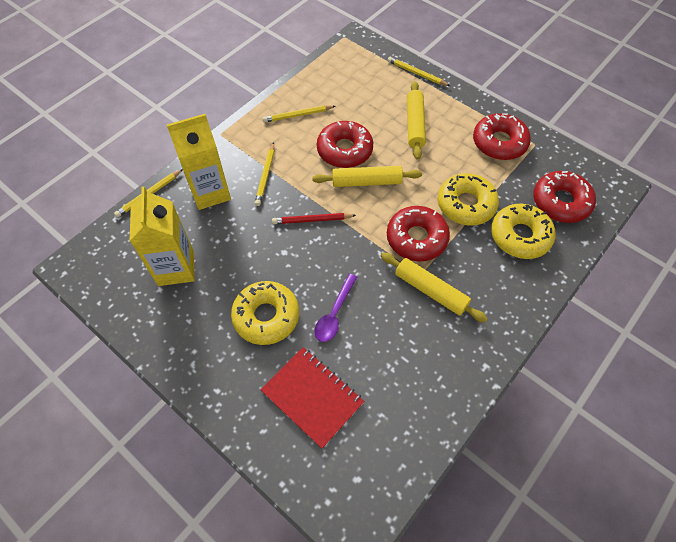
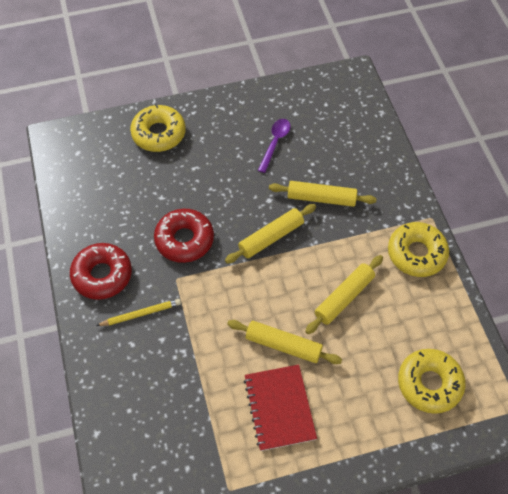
red donut: 4 -> 2
red pencil: 1 -> 0
yellow carton: 2 -> 0
yellow pencil: 4 -> 1
yellow rolling pin: 3 -> 4

